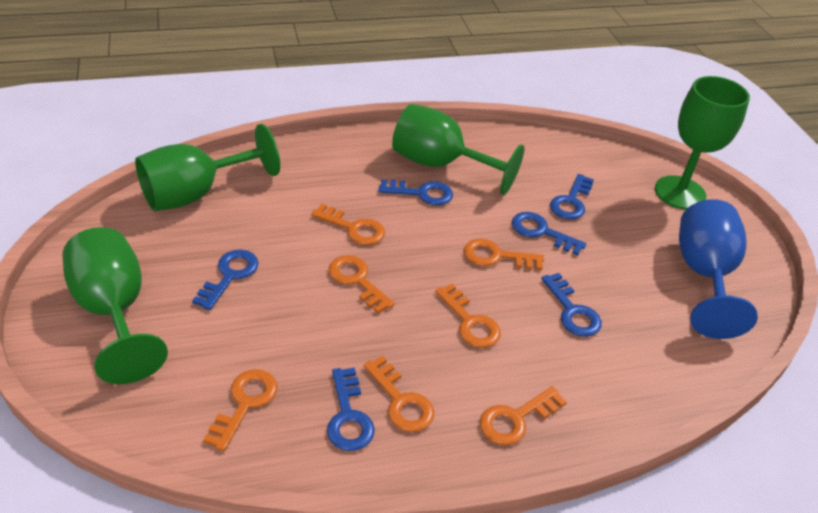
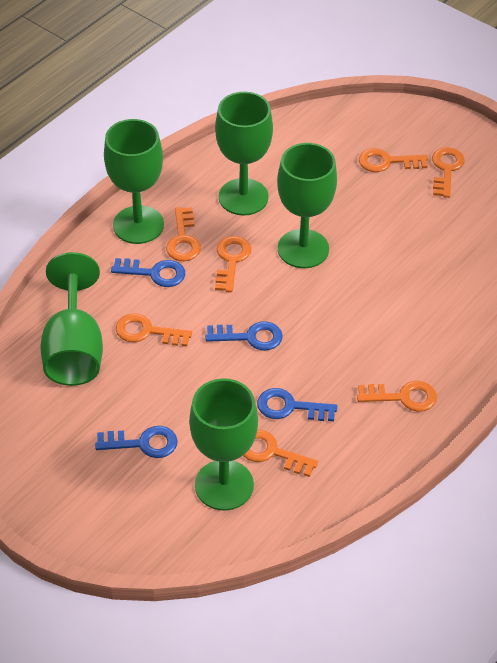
blue goblet: 1 -> 0
blue key: 6 -> 4
green goblet: 4 -> 5

